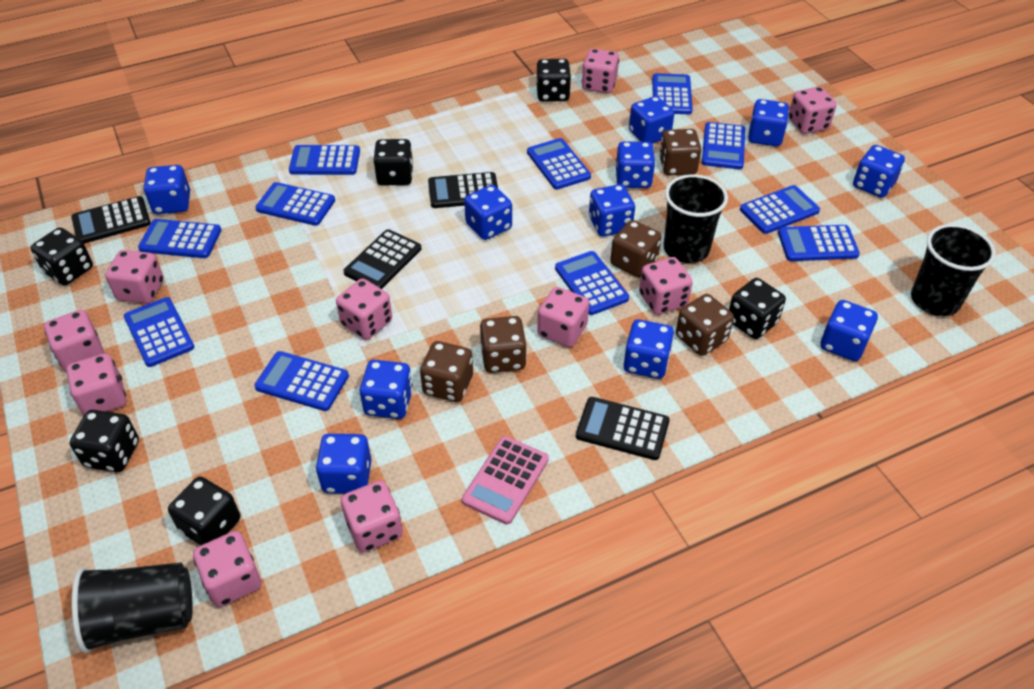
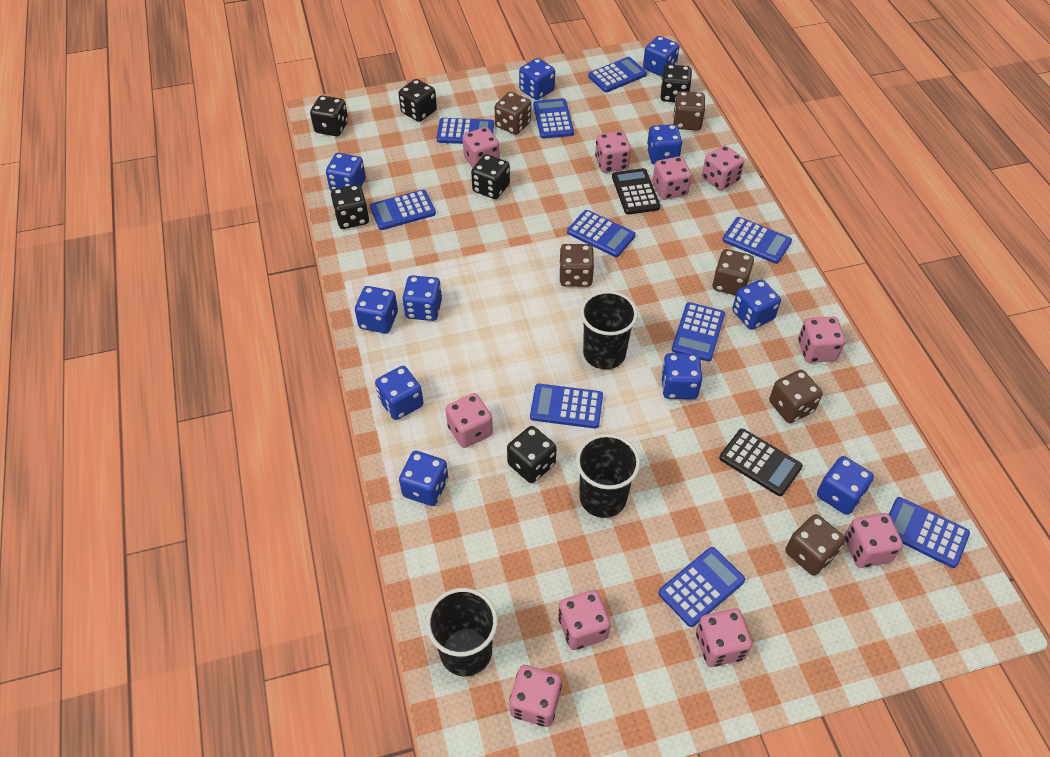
black calculator: 4 -> 2
blue calculator: 11 -> 10
brown dice: 5 -> 6
pink calculator: 1 -> 0

